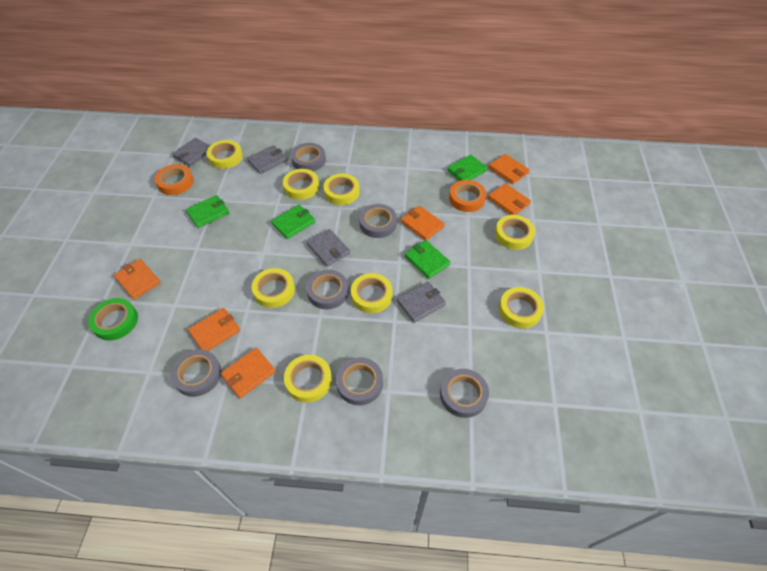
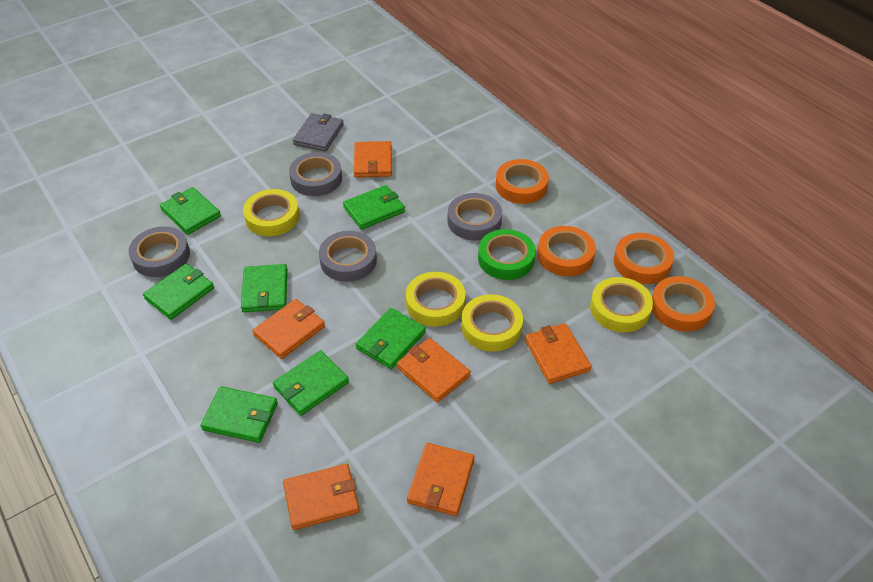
green wallet: 4 -> 7
grey tape: 6 -> 4
grey wallet: 4 -> 1
orange tape: 2 -> 4
yellow tape: 8 -> 4

